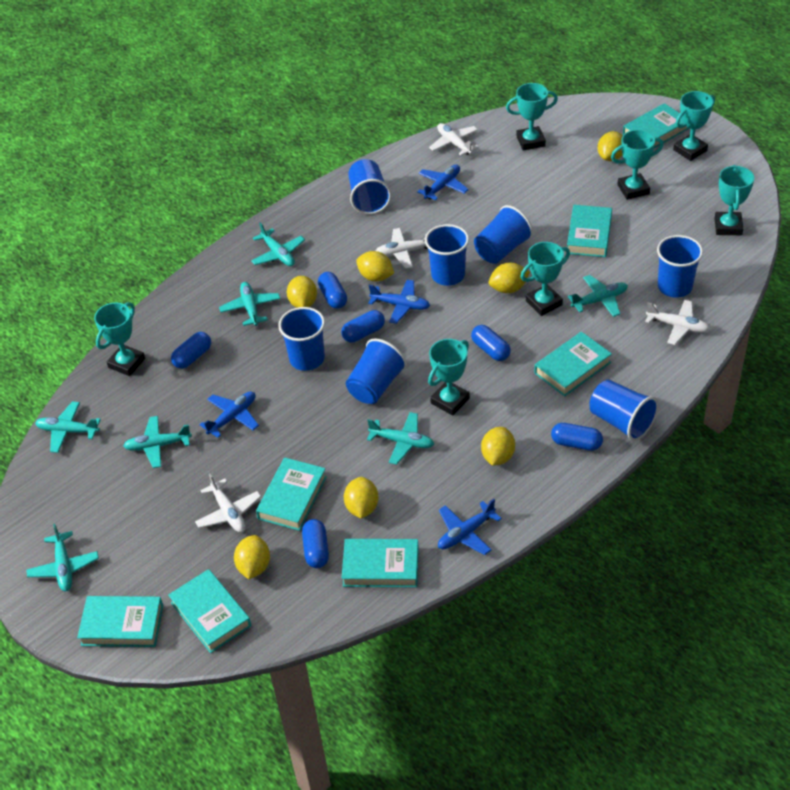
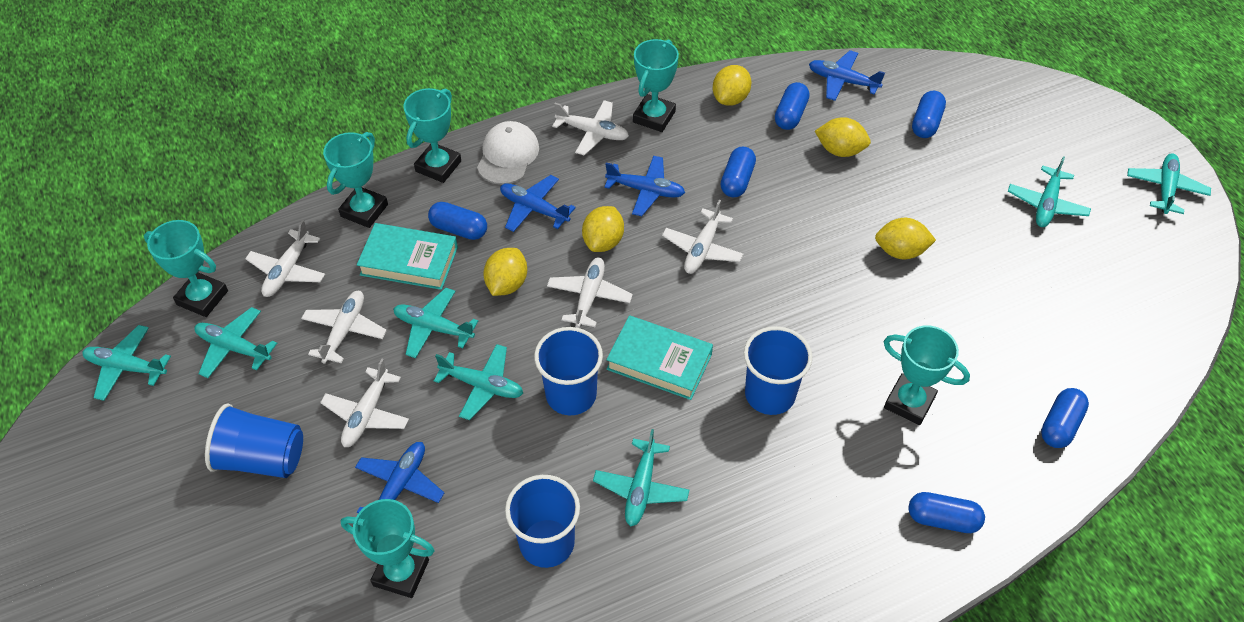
blue cup: 7 -> 4
turquoise book: 7 -> 2
turquoise trophy: 7 -> 6
white cap: 0 -> 1
white plane: 4 -> 6
yellow lemon: 7 -> 5

